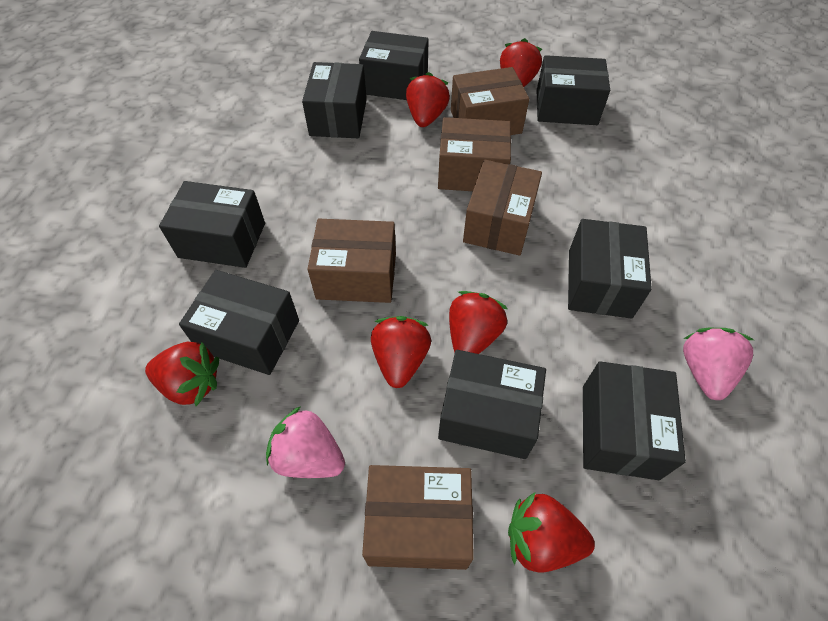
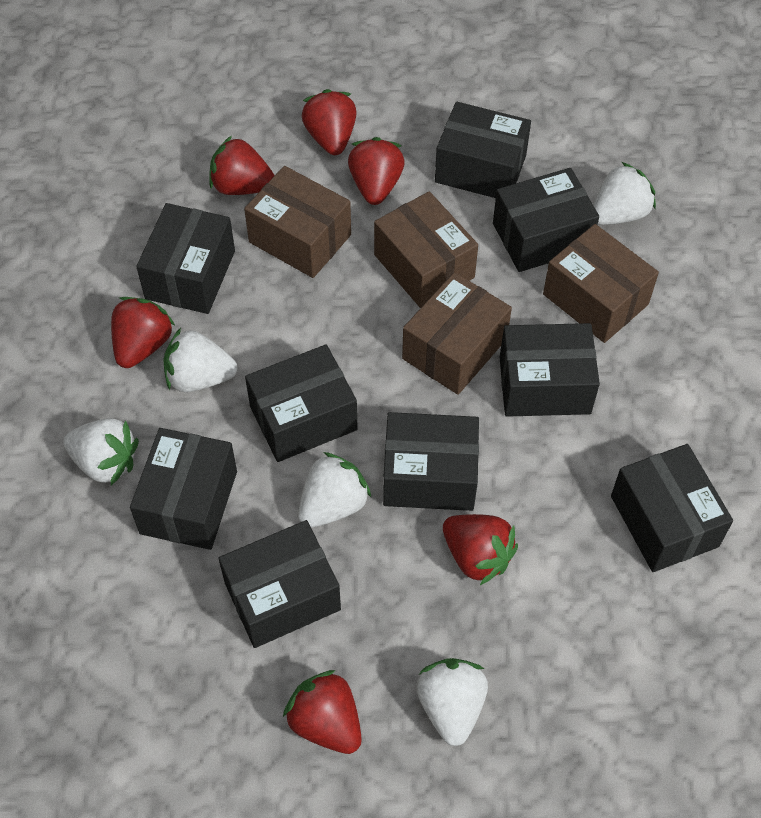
black box: 8 -> 9
brown box: 5 -> 4
pink strawberry: 2 -> 0
white strawberry: 0 -> 5

